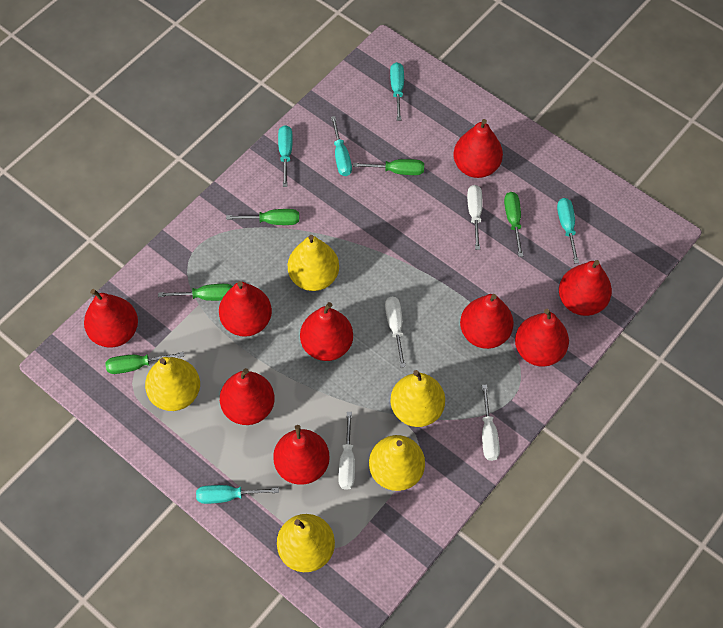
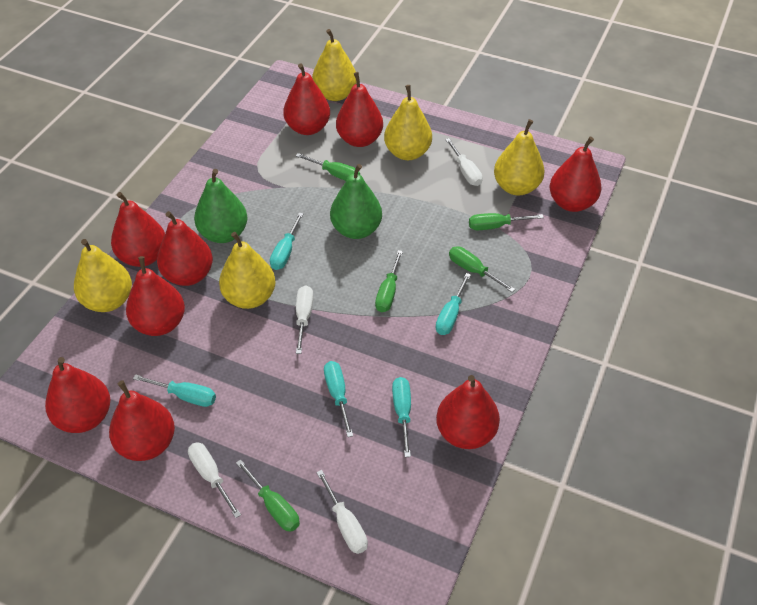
green pear: 0 -> 2

